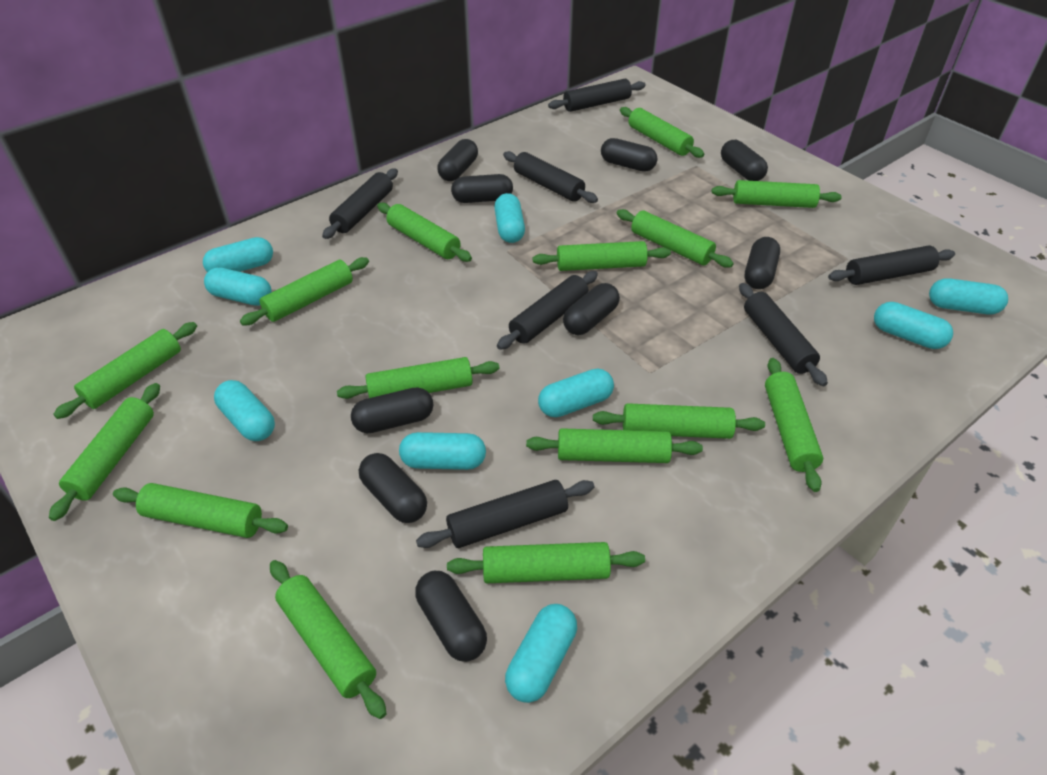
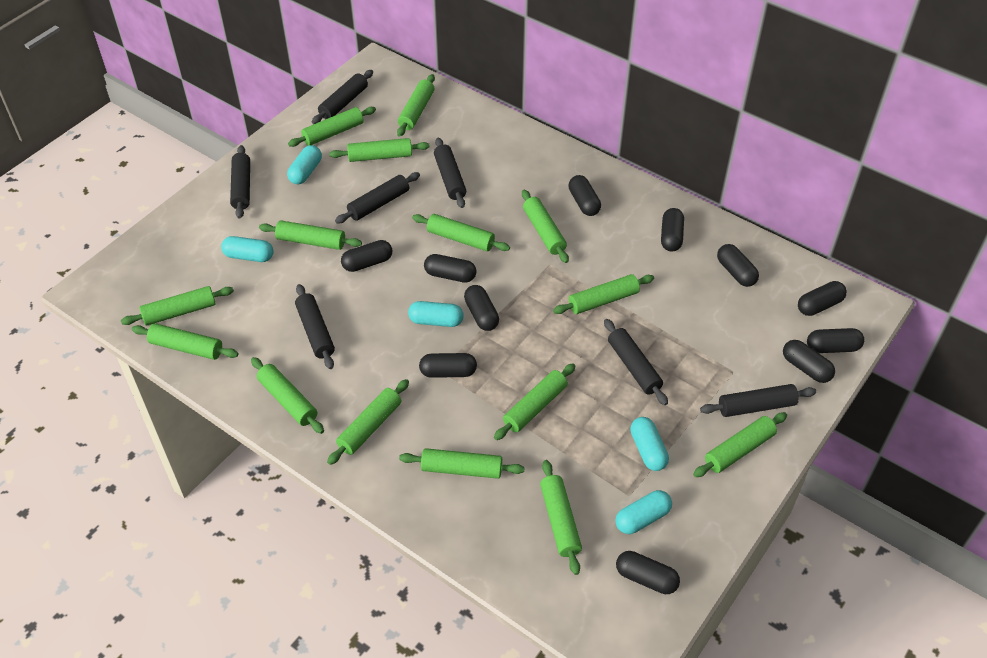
black capsule: 9 -> 11
turquoise capsule: 9 -> 5

